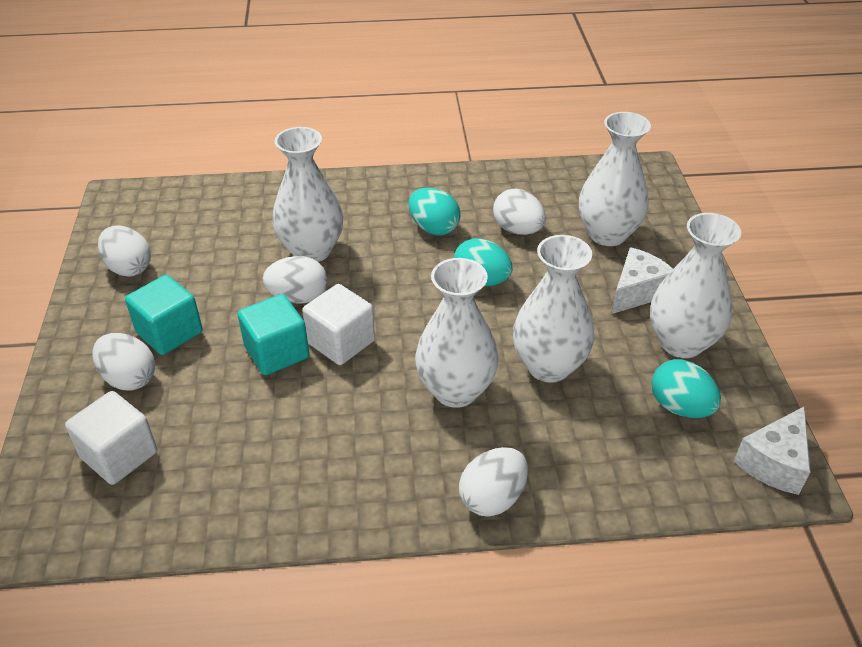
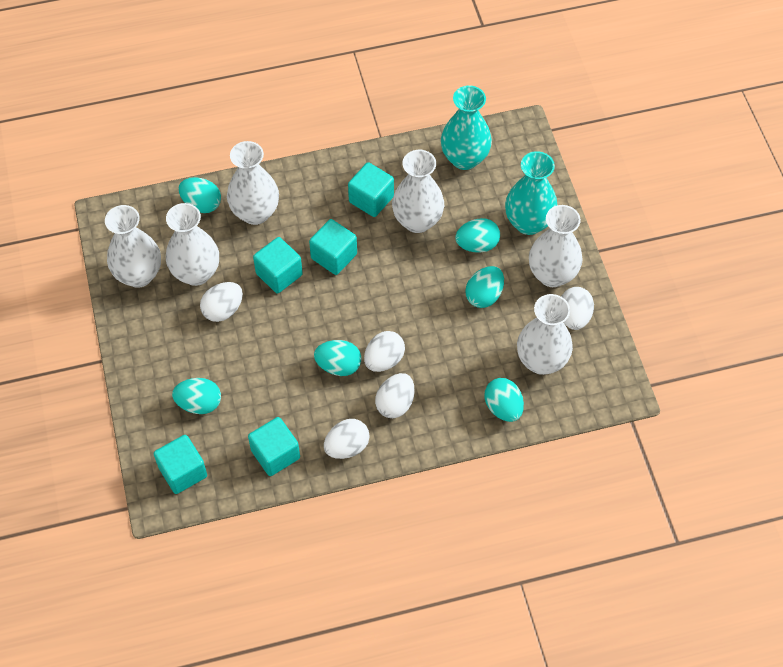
turquoise cube: 2 -> 5
turquoise egg: 3 -> 6
turquoise vase: 0 -> 2
white cheese: 2 -> 0
white cube: 2 -> 0
white vase: 5 -> 6

